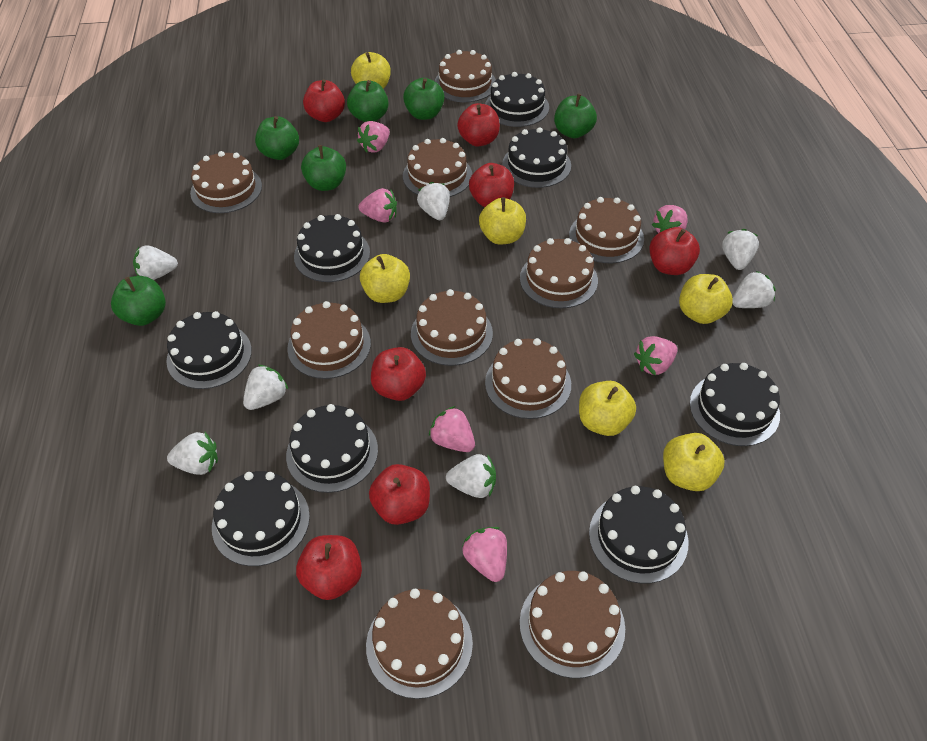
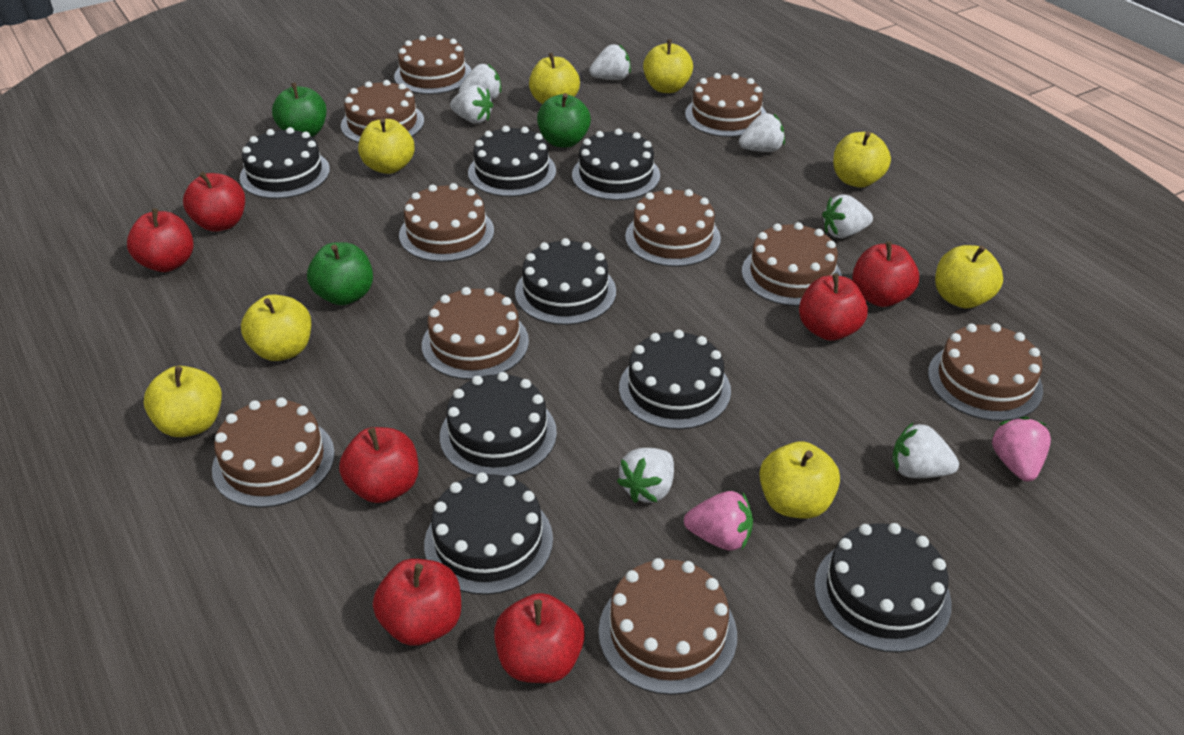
green apple: 6 -> 3
pink strawberry: 6 -> 2
yellow apple: 6 -> 8

